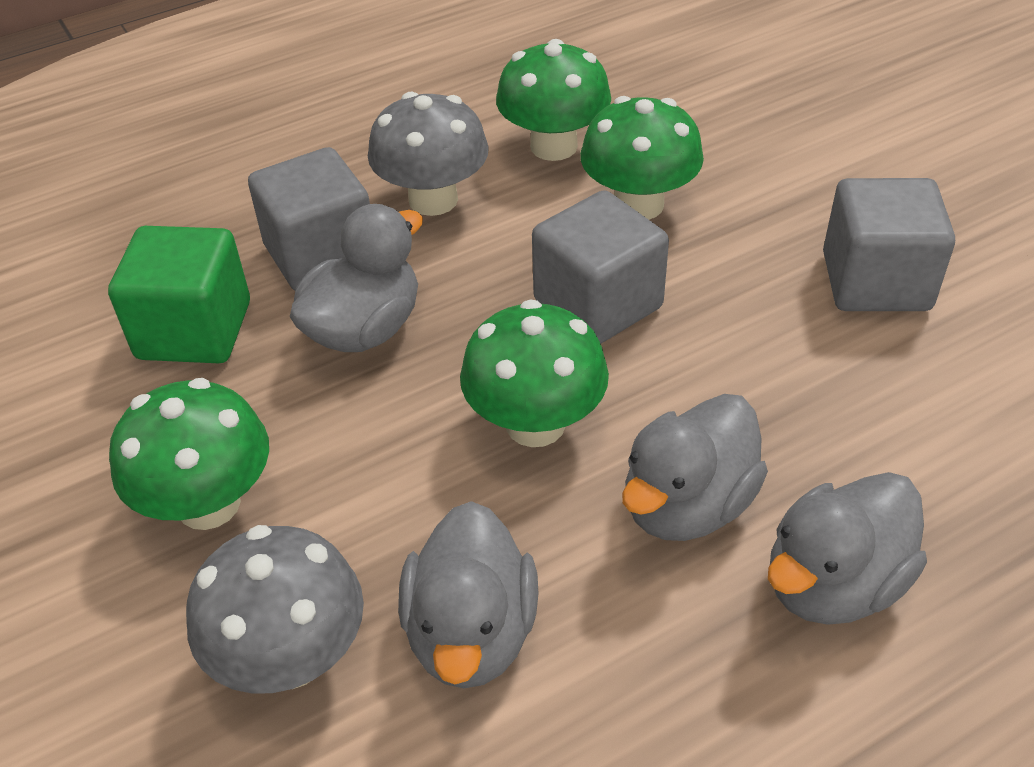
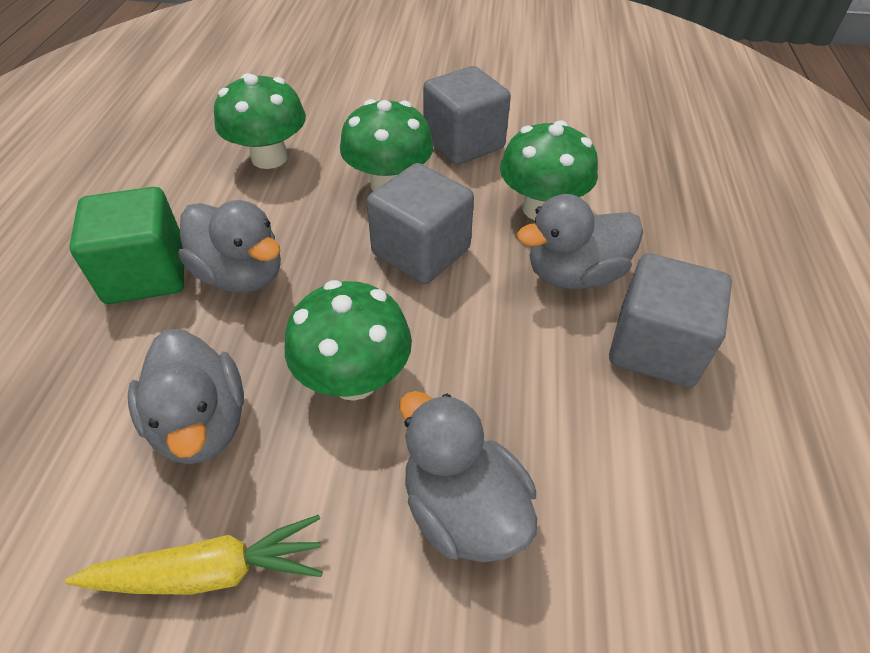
grey mushroom: 2 -> 0
yellow carrot: 0 -> 1

